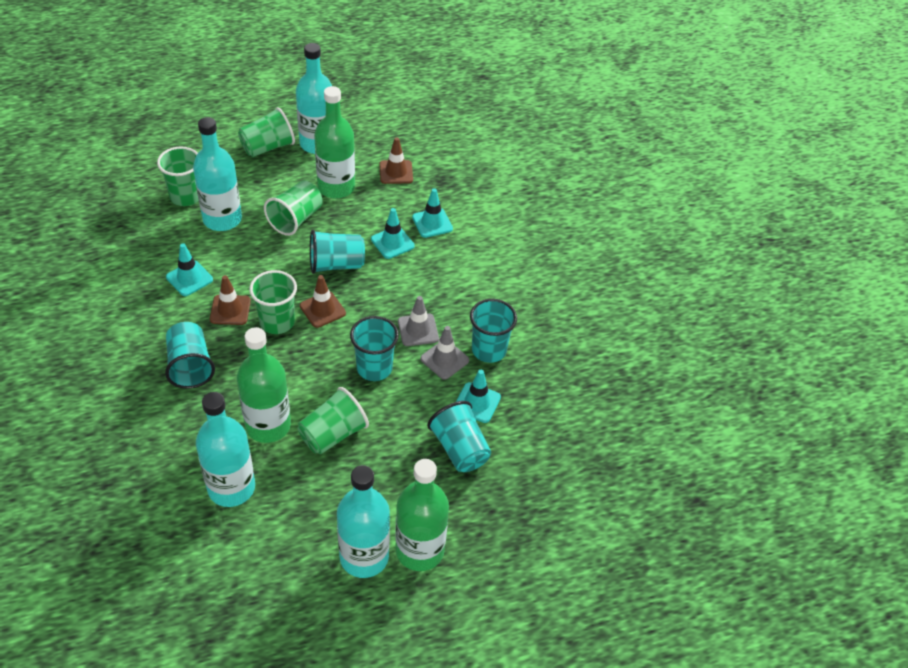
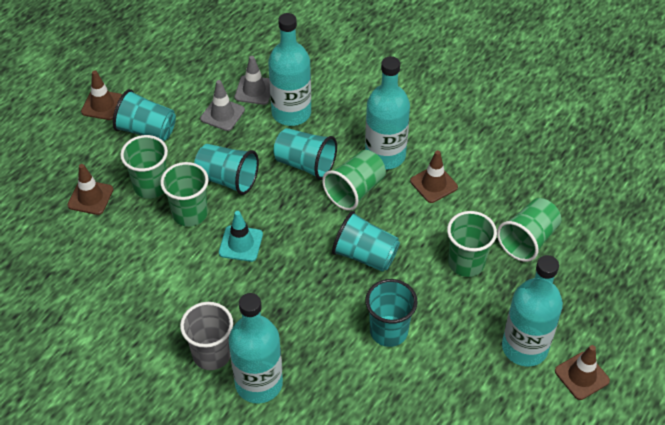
brown traffic cone: 3 -> 4
green bottle: 3 -> 0
grey cup: 0 -> 1
turquoise traffic cone: 4 -> 1

